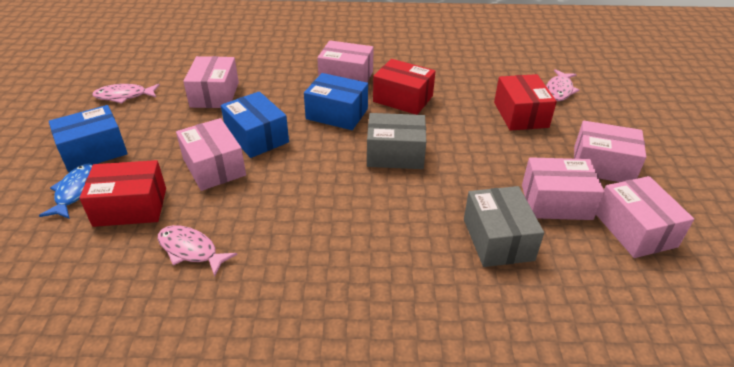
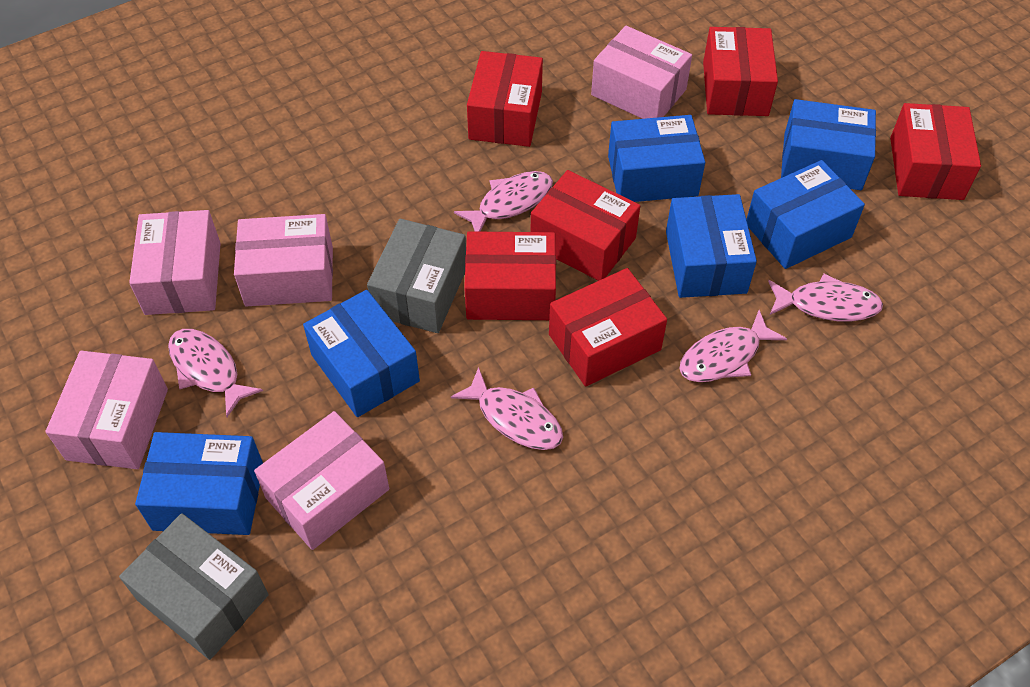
blue box: 3 -> 6
blue fish: 1 -> 0
pink box: 6 -> 5
pink fish: 3 -> 5
red box: 3 -> 6

